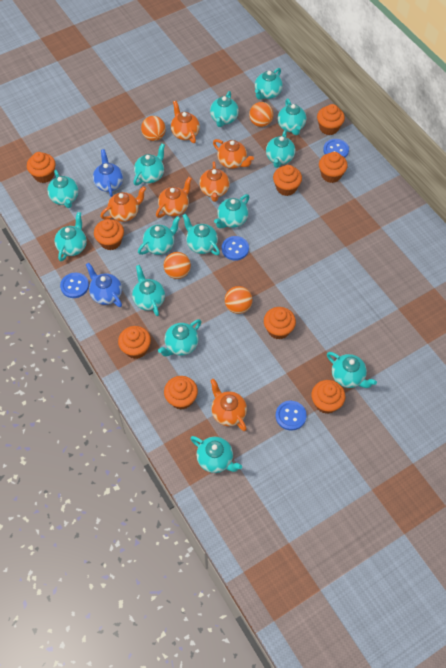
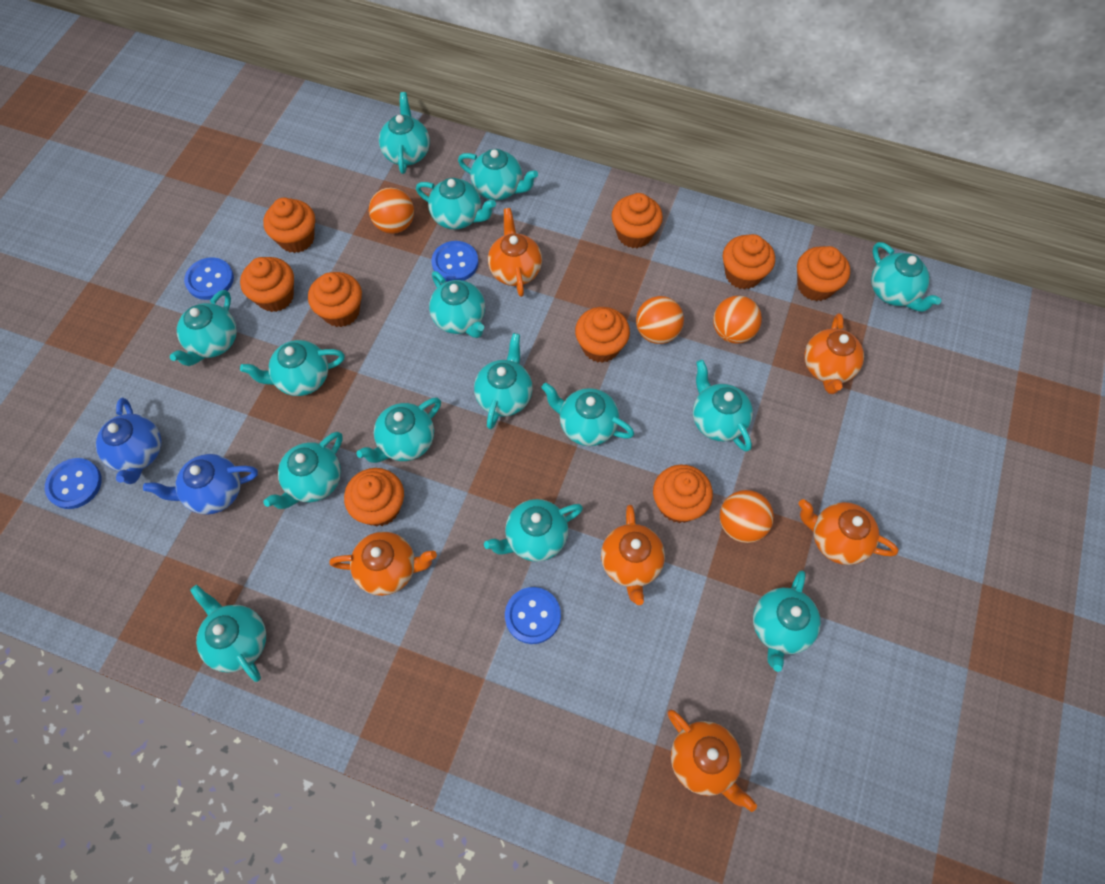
turquoise teapot: 14 -> 15

